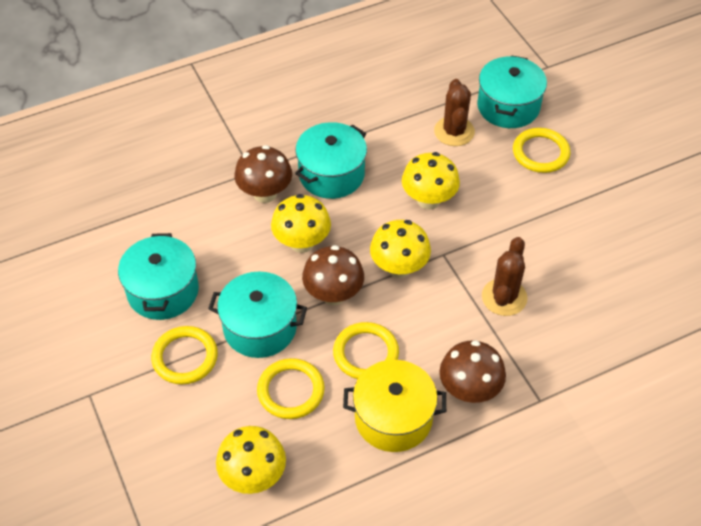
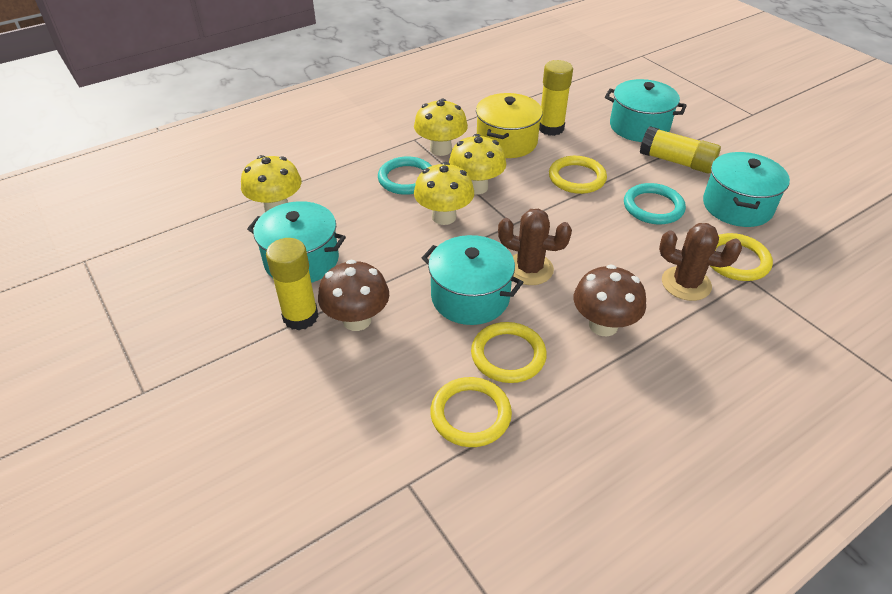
brown mushroom: 3 -> 2
turquoise ring: 0 -> 2
yellow glue stick: 0 -> 3

